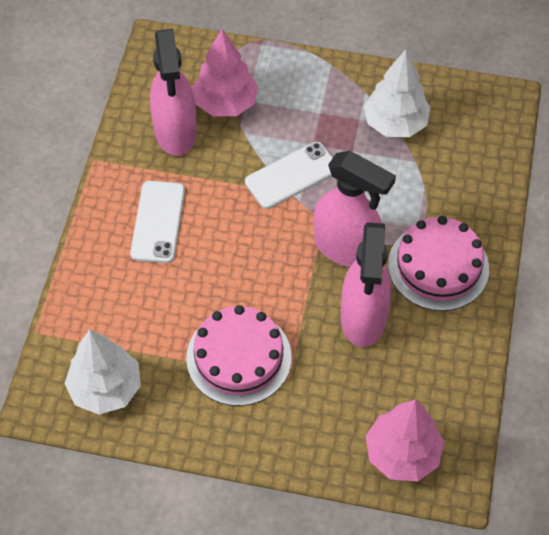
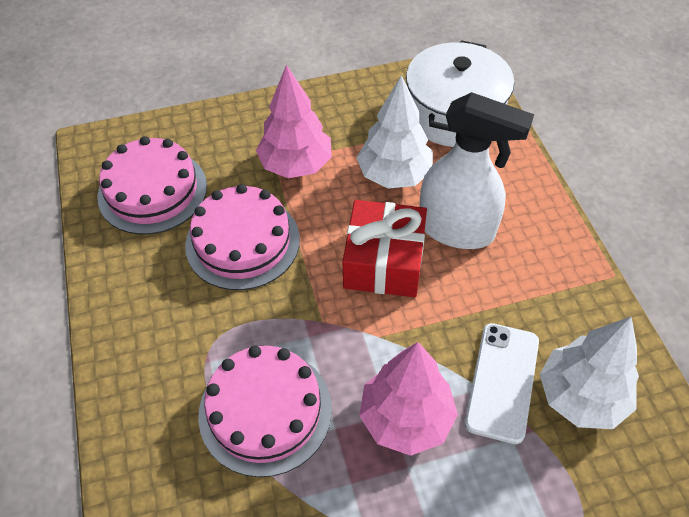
pink cake: 2 -> 3
pink spray bottle: 3 -> 0
red gift: 0 -> 1
white phone: 2 -> 1
white pot: 0 -> 1
white spray bottle: 0 -> 1

